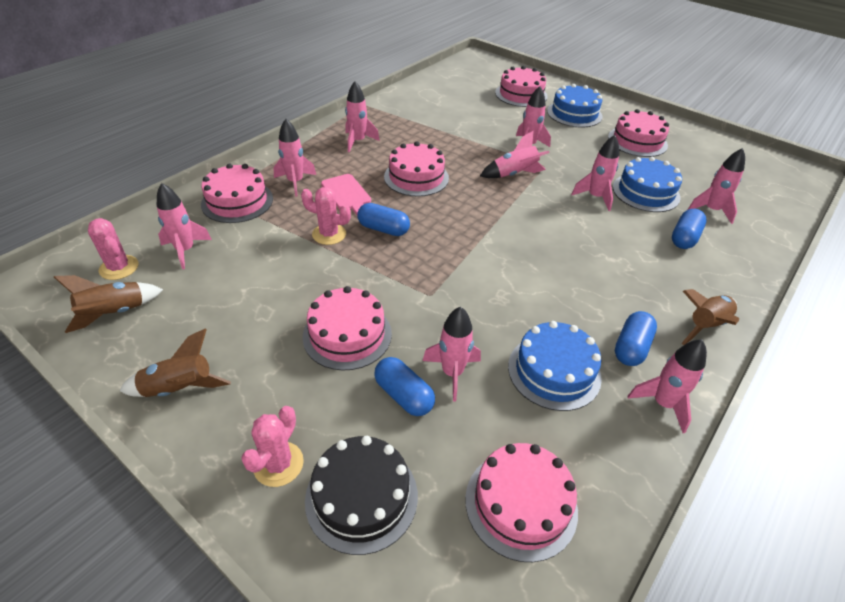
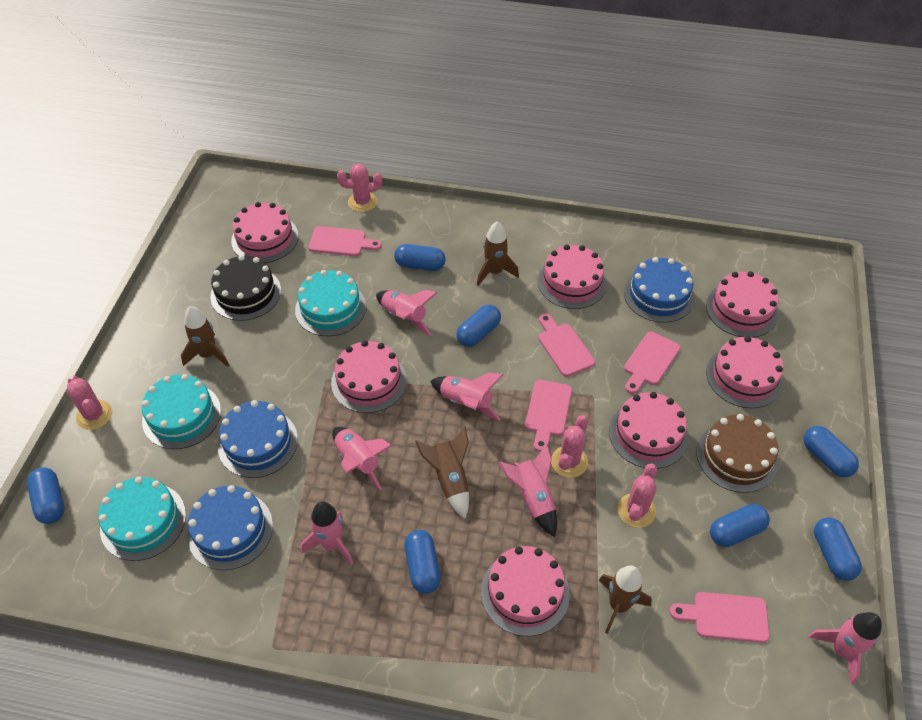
blue capsule: 4 -> 7
brown cake: 0 -> 1
brown rocket: 3 -> 4
pink cactus: 3 -> 4
pink cake: 6 -> 7
pink cutting board: 1 -> 5
pink rocket: 9 -> 6
turquoise cake: 0 -> 3

